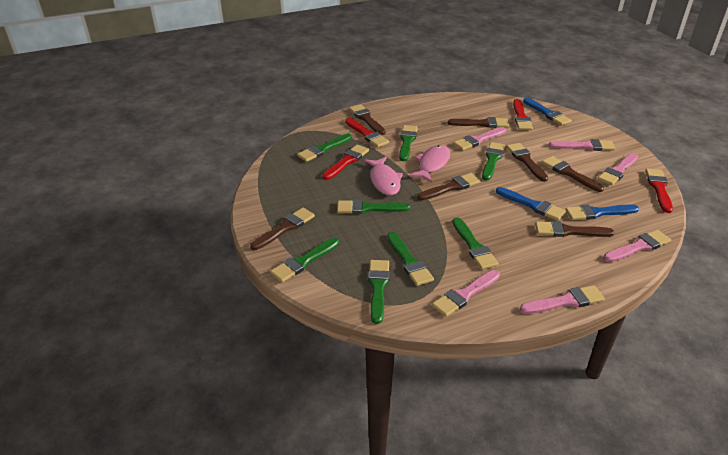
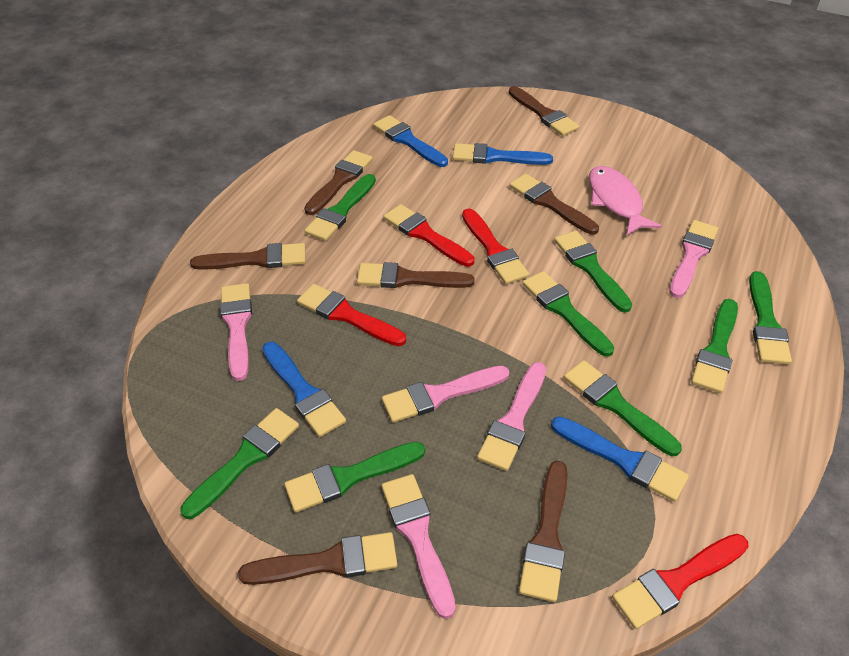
blue brush: 3 -> 4
pink brush: 6 -> 5
pink fish: 2 -> 1

